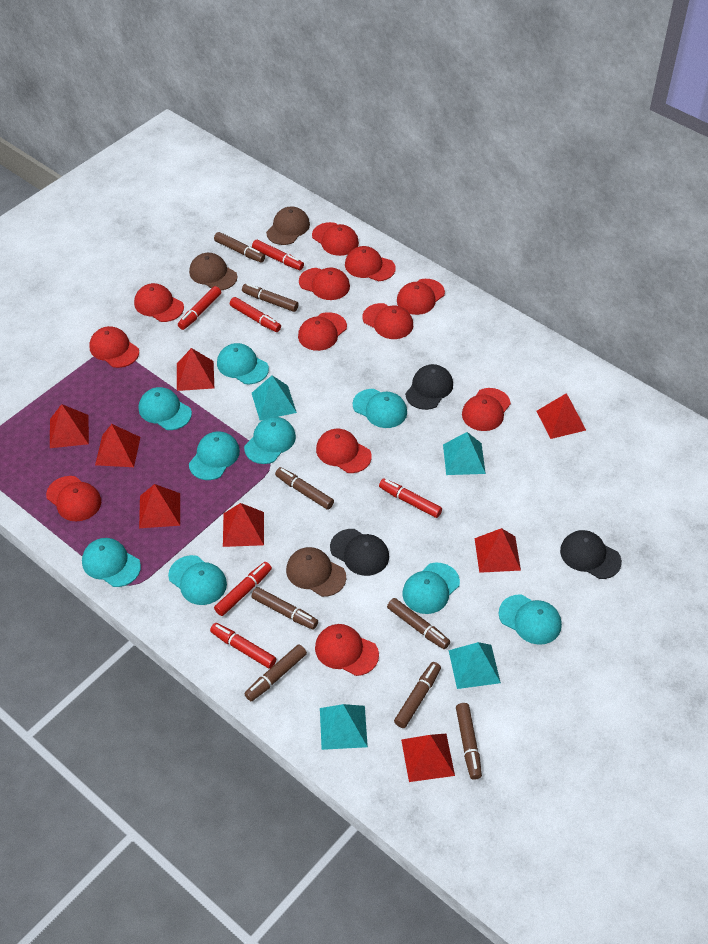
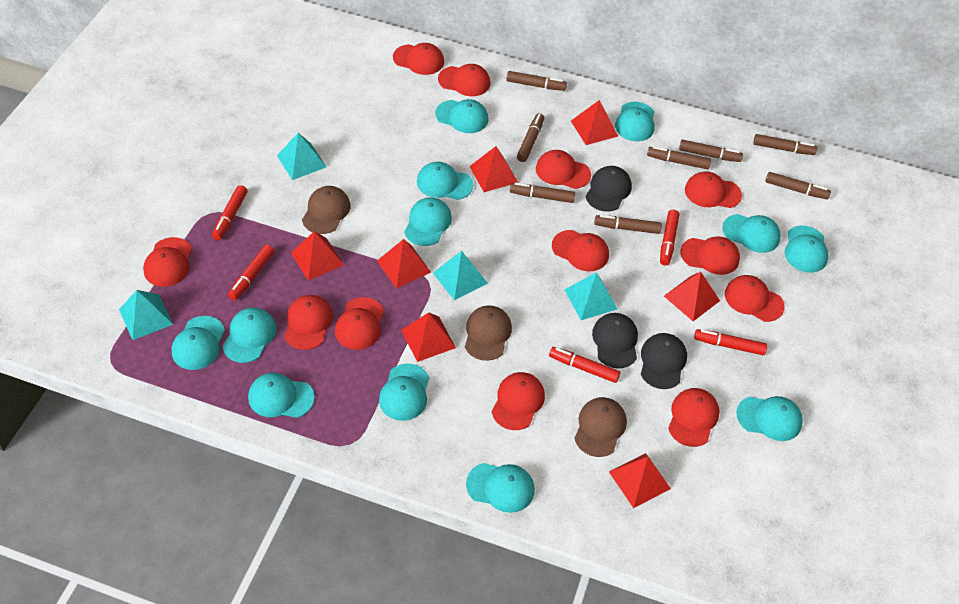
red marker: 6 -> 5
red pyramid: 8 -> 7
turquoise cap: 9 -> 12

